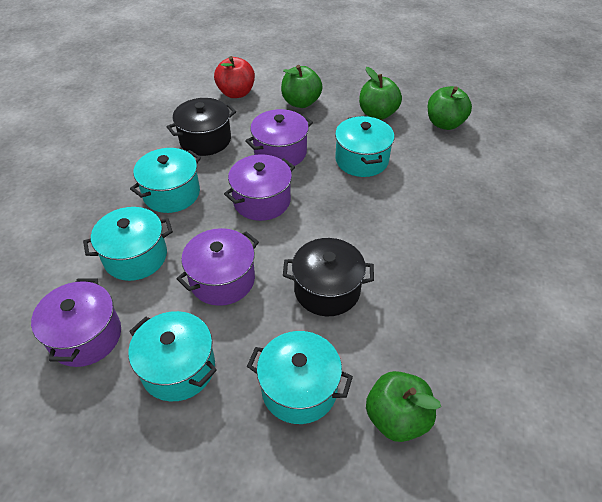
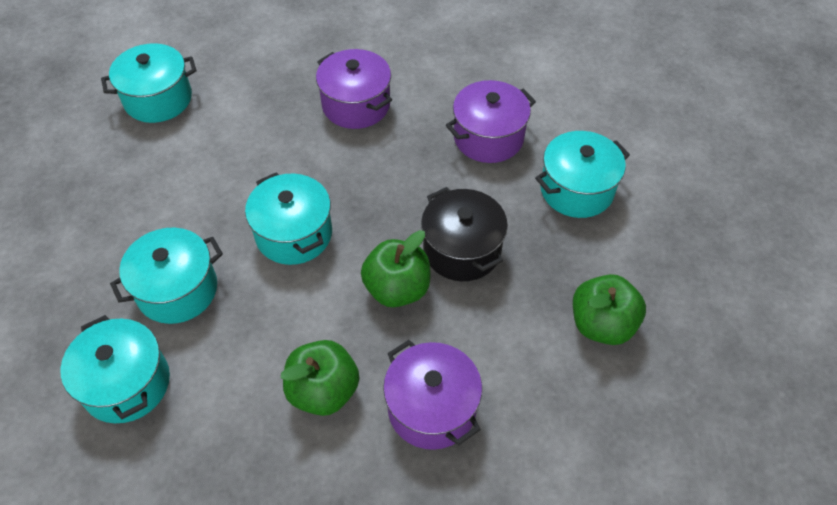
black pot: 2 -> 1
green apple: 4 -> 3
purple pot: 4 -> 3
red apple: 1 -> 0

